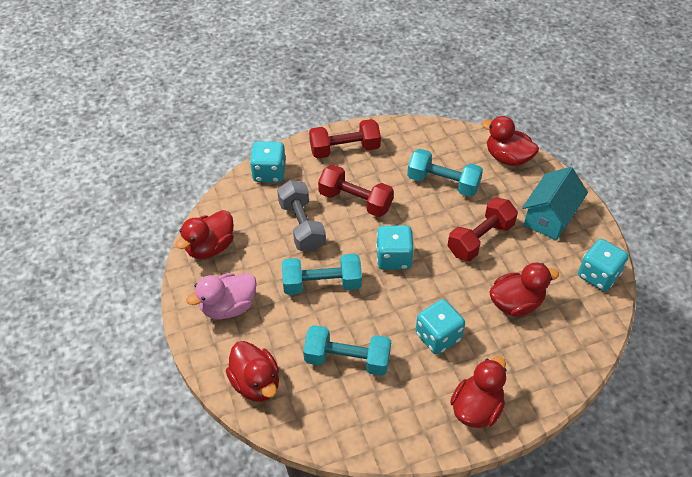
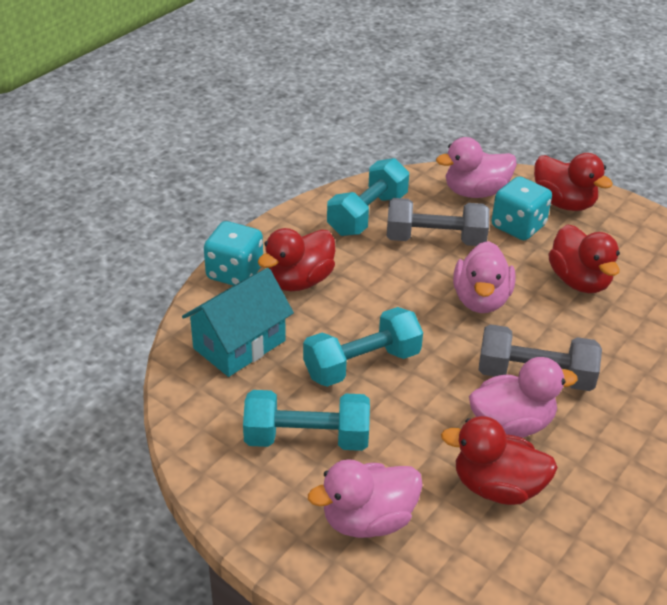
grey dumbbell: 1 -> 2
pink duck: 1 -> 4
red duck: 5 -> 4
red dumbbell: 3 -> 0
turquoise dice: 4 -> 2

